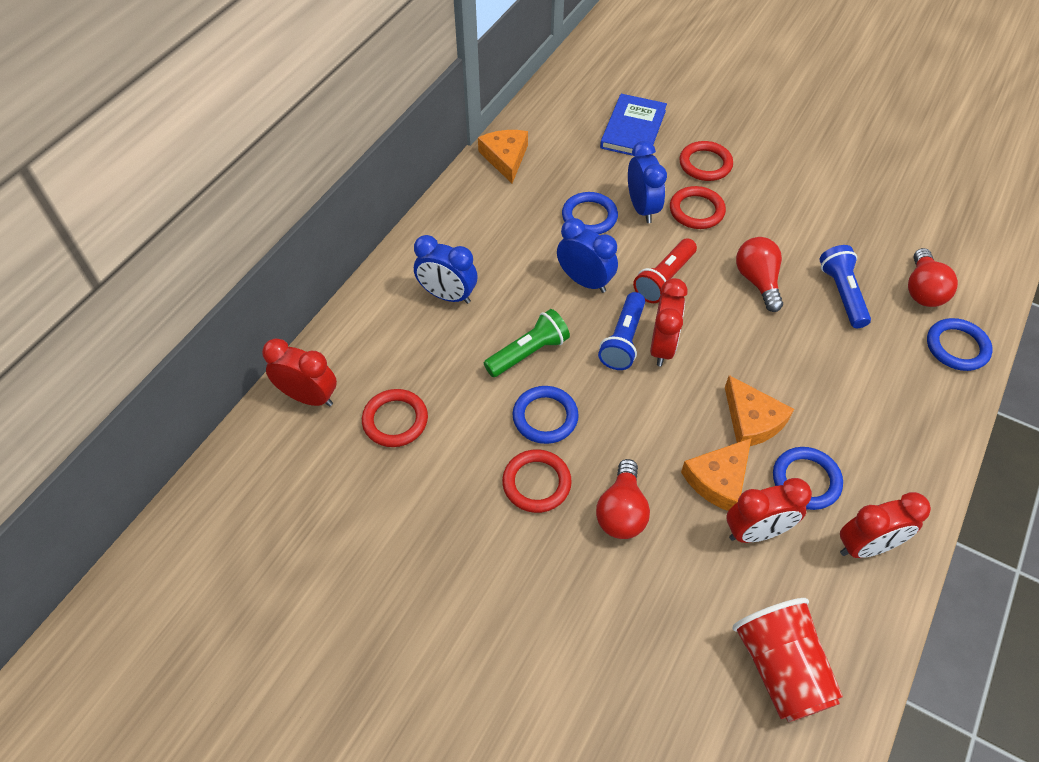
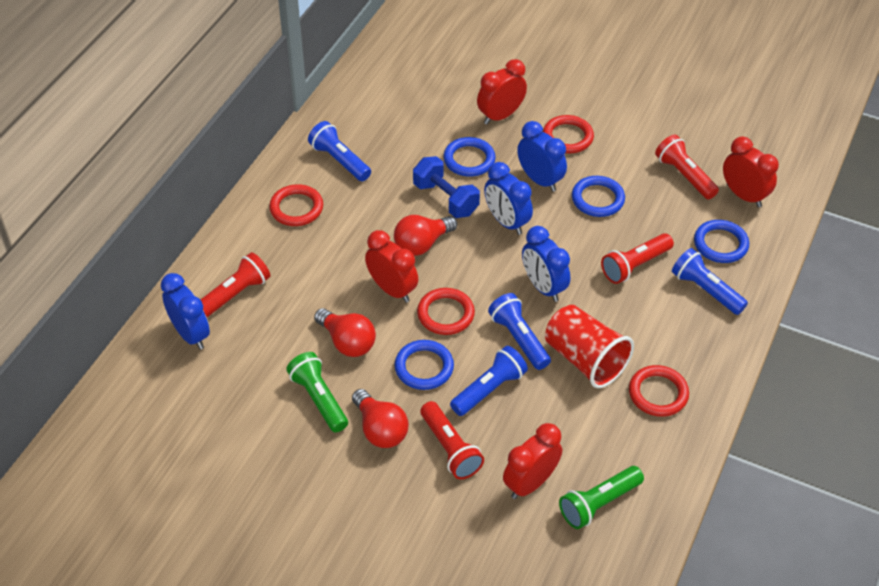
blue book: 1 -> 0
blue clock: 3 -> 4
blue dumbbell: 0 -> 1
blue flashlight: 2 -> 4
green flashlight: 1 -> 2
orange cheese: 3 -> 0
red flashlight: 1 -> 4

